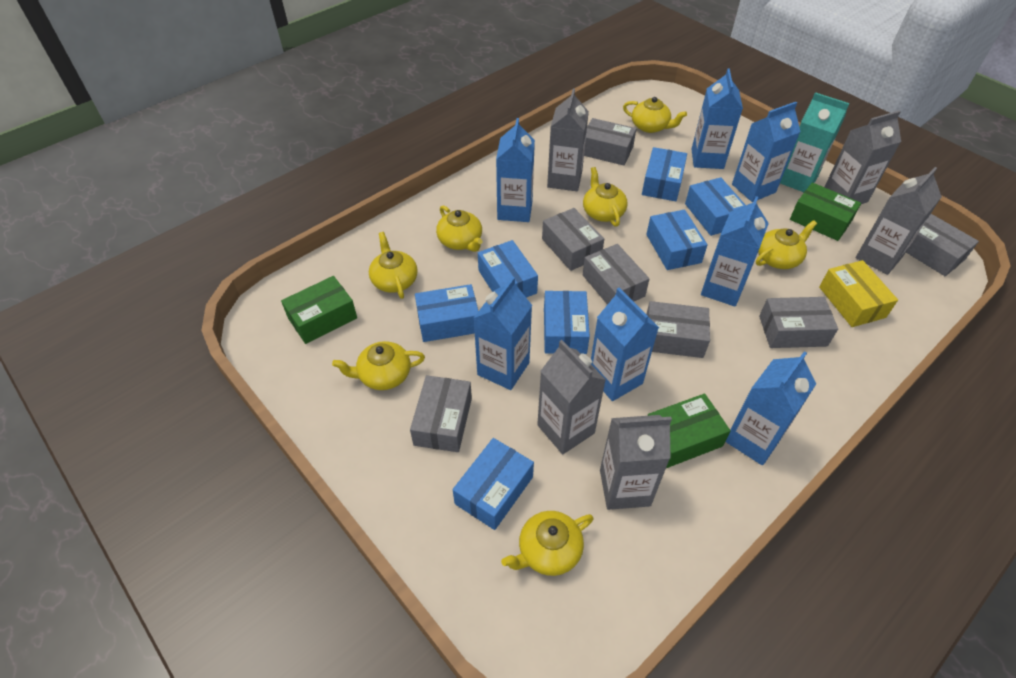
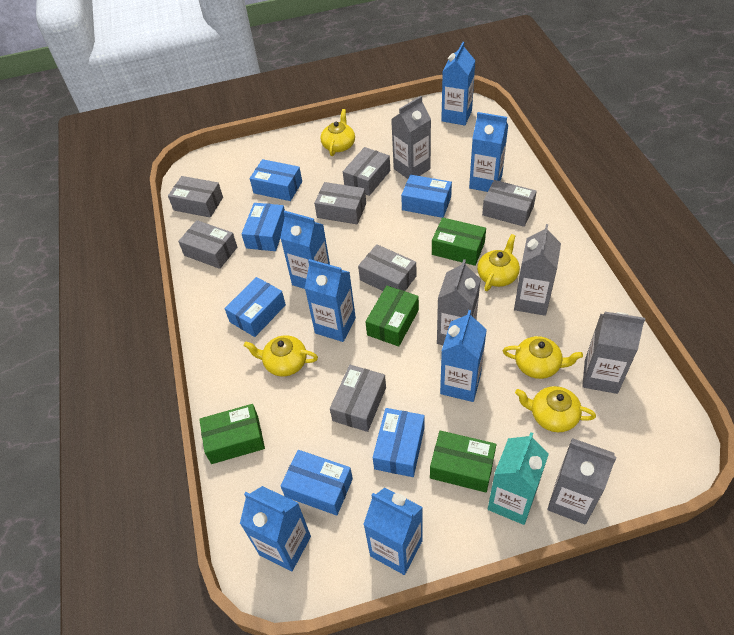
blue box: 7 -> 6
green box: 3 -> 4
yellow box: 1 -> 0
yellow teapot: 7 -> 5

